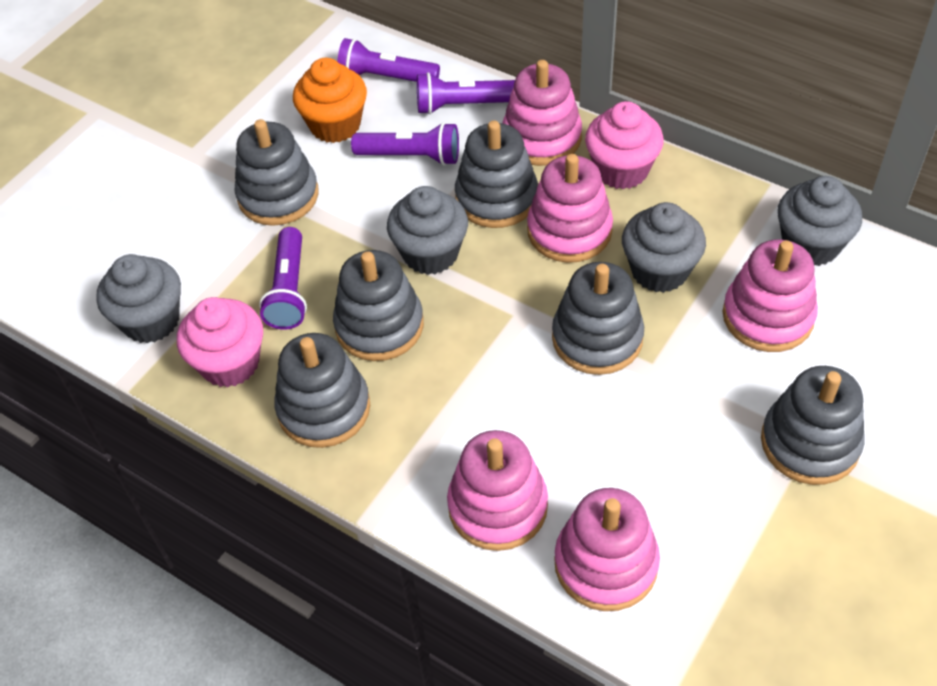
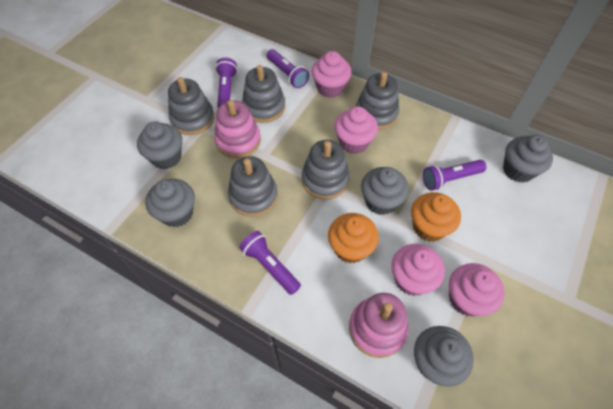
grey cupcake: 4 -> 5
grey stacking toy: 6 -> 5
orange cupcake: 1 -> 2
pink cupcake: 2 -> 4
pink stacking toy: 5 -> 2

